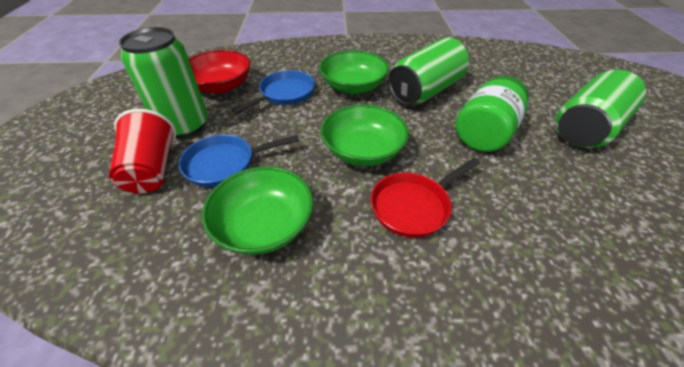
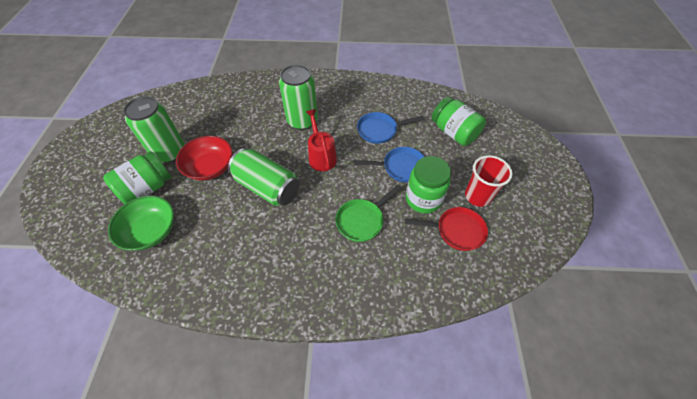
green bowl: 3 -> 1
green jar: 1 -> 3
green pan: 0 -> 1
red watering can: 0 -> 1

